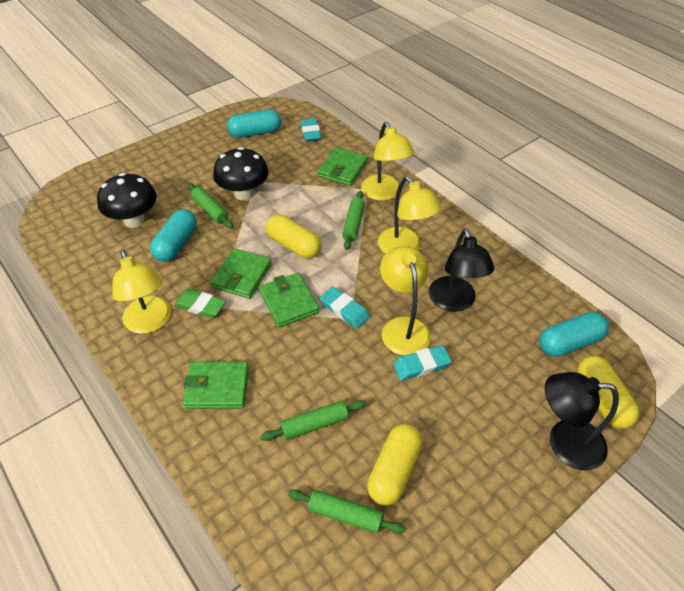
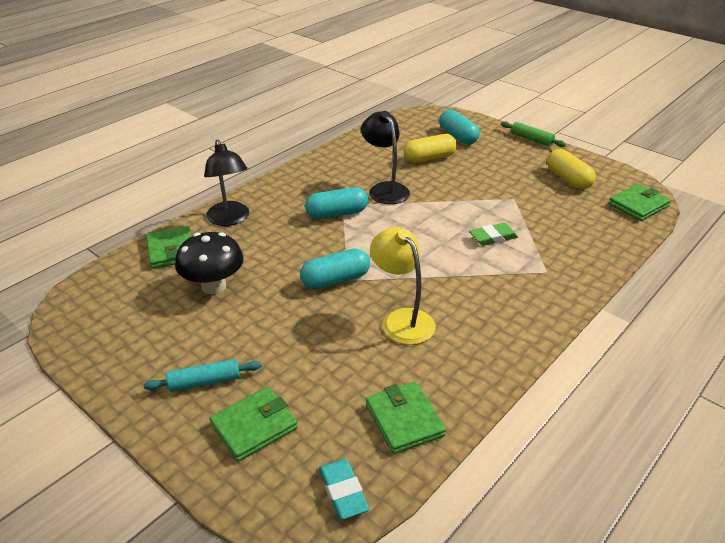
black mushroom: 2 -> 1
green rolling pin: 4 -> 1
turquoise eraser: 3 -> 1
turquoise rolling pin: 0 -> 1
yellow capsule: 3 -> 2
yellow lamp: 4 -> 1

